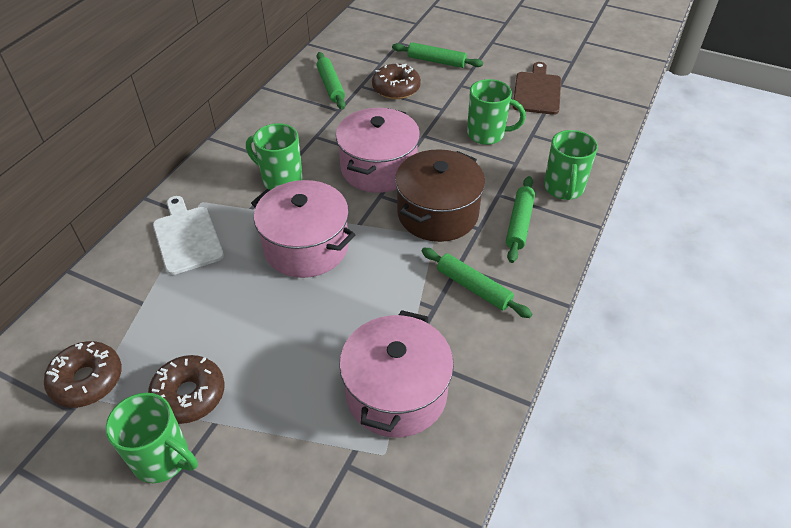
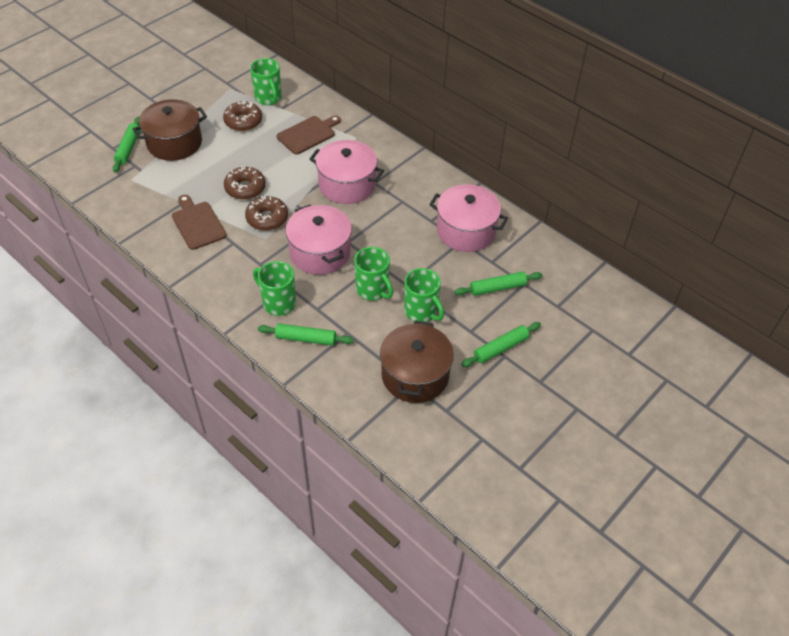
brown cutting board: 1 -> 2
brown pot: 1 -> 2
white cutting board: 1 -> 0

